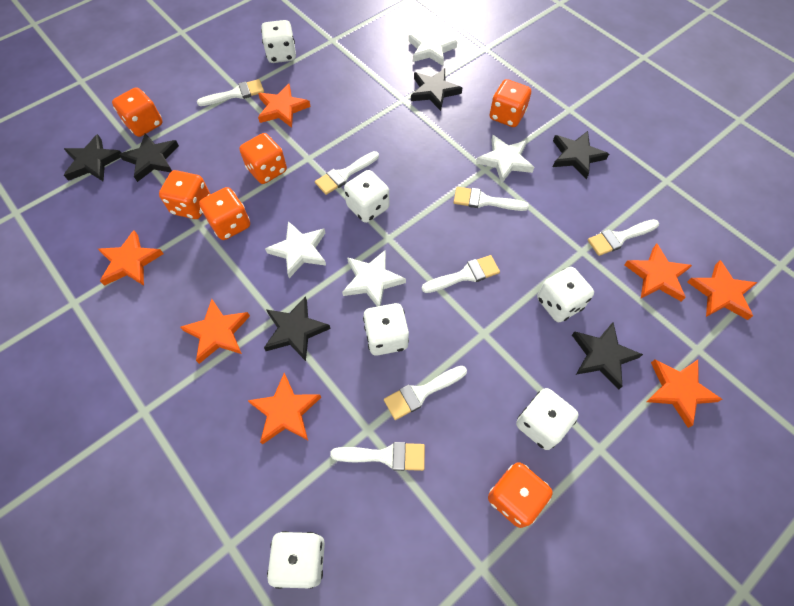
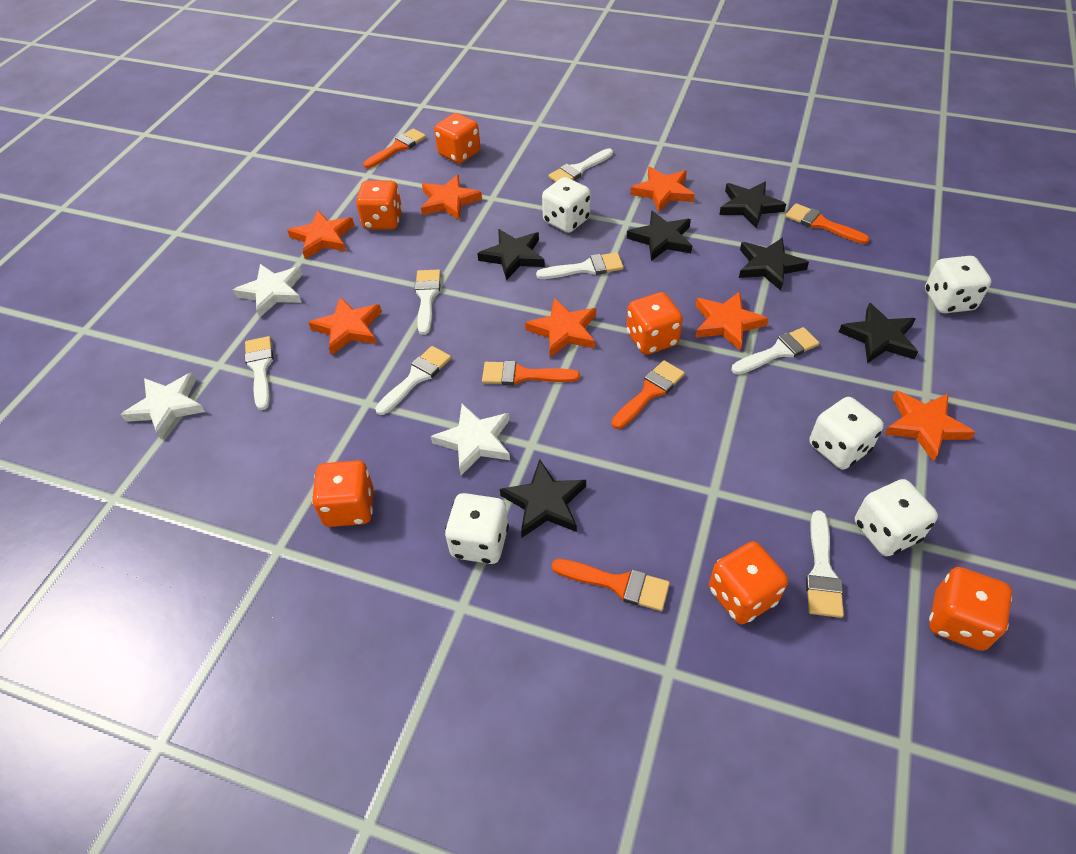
orange brush: 0 -> 5
white dice: 6 -> 5
white star: 4 -> 3

